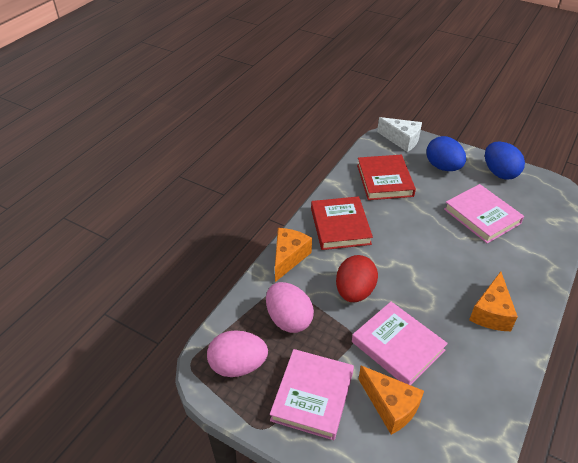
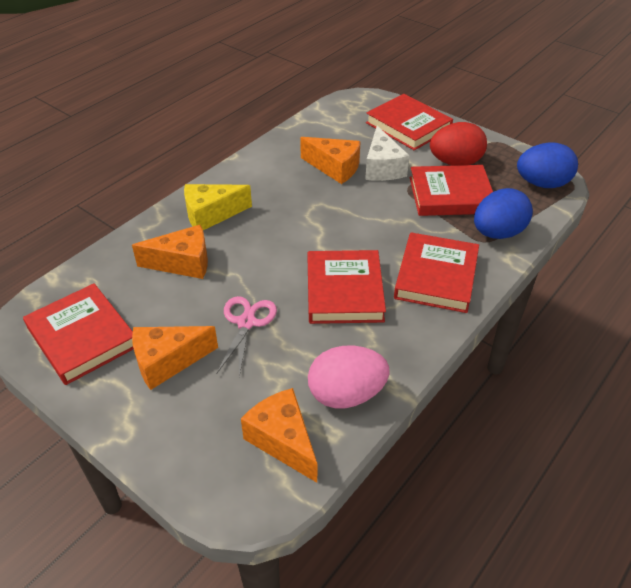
orange cheese: 3 -> 4
pink book: 3 -> 0
pink egg: 2 -> 1
pink scissors: 0 -> 1
red book: 2 -> 5
yellow cheese: 0 -> 1

